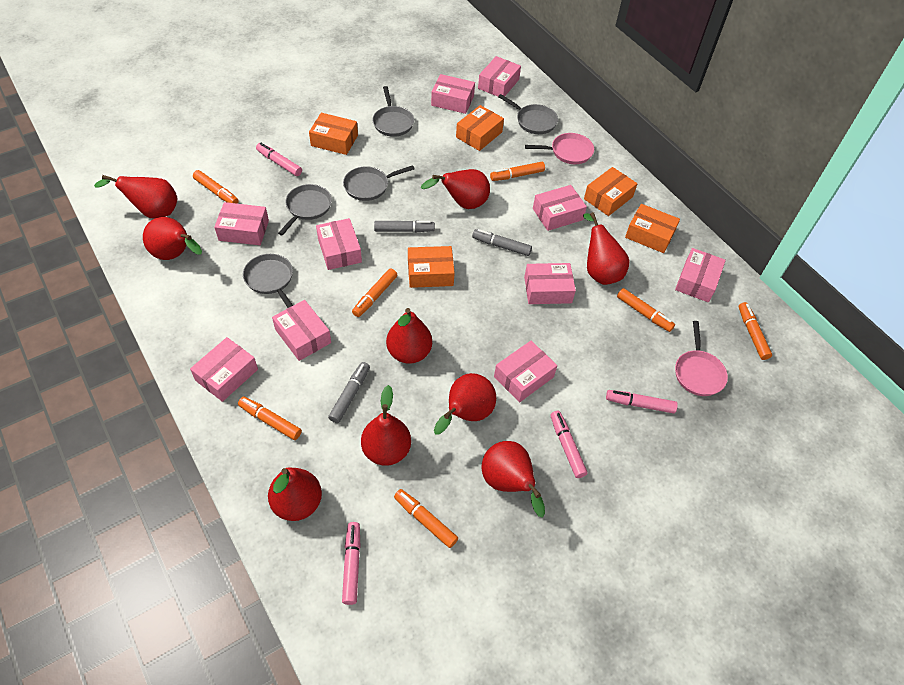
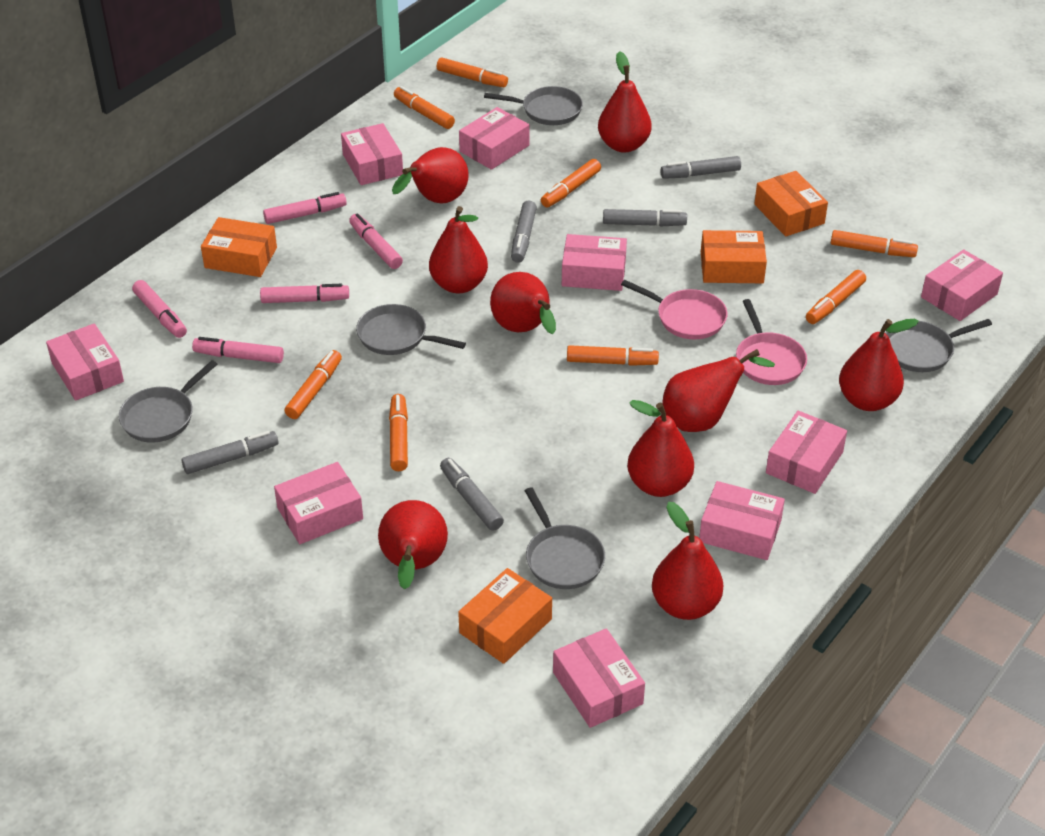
grey marker: 3 -> 5
orange box: 5 -> 4
orange marker: 7 -> 8
pink box: 10 -> 9
pink marker: 4 -> 5

